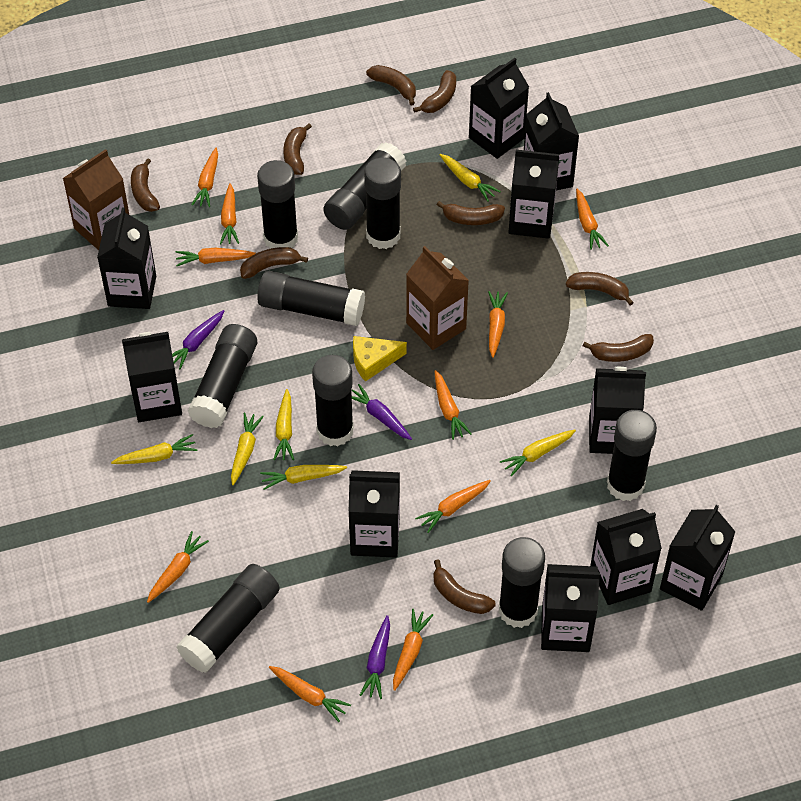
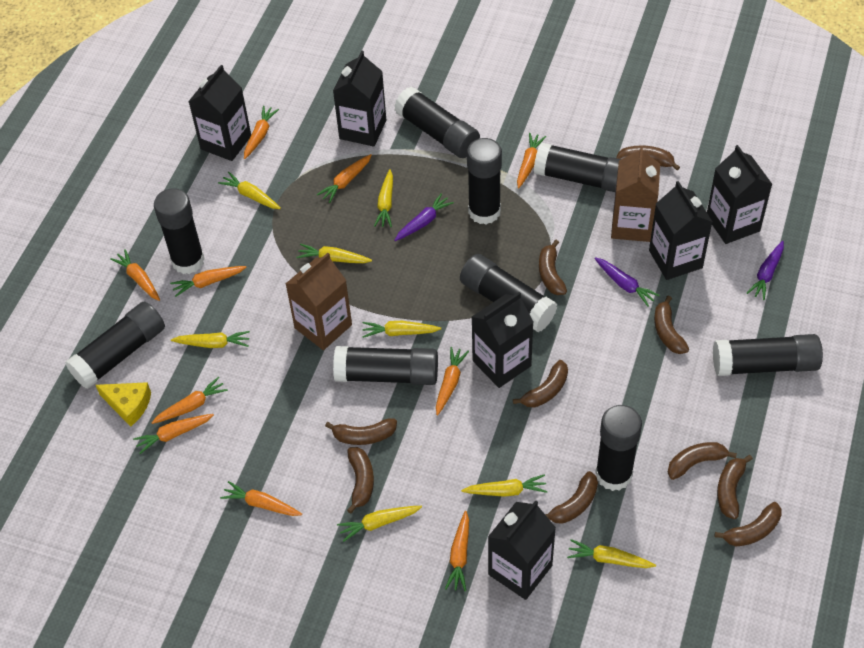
black carton: 10 -> 6
brown banana: 9 -> 10
yellow carrot: 6 -> 8

